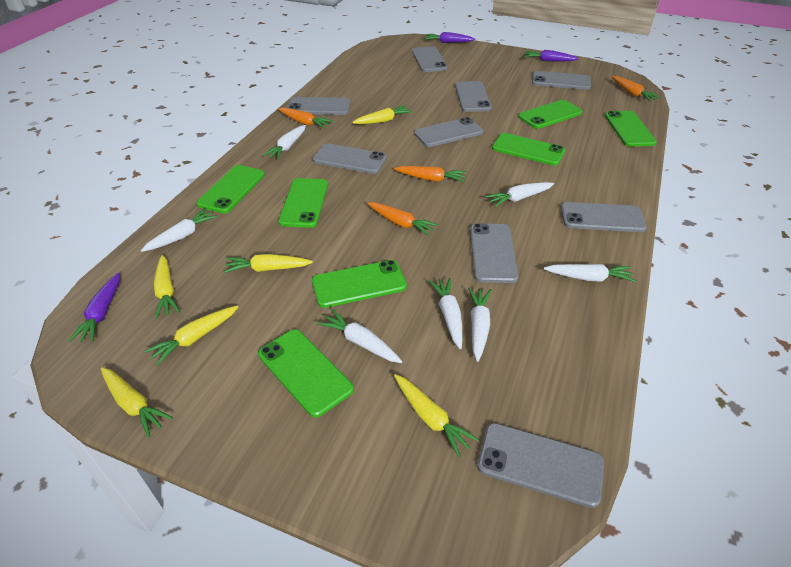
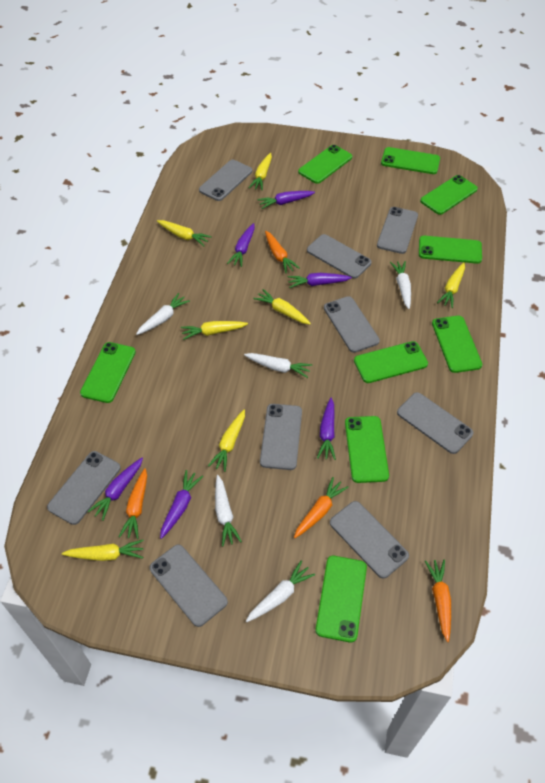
green phone: 7 -> 9
purple carrot: 3 -> 6
white carrot: 7 -> 5
yellow carrot: 6 -> 7

